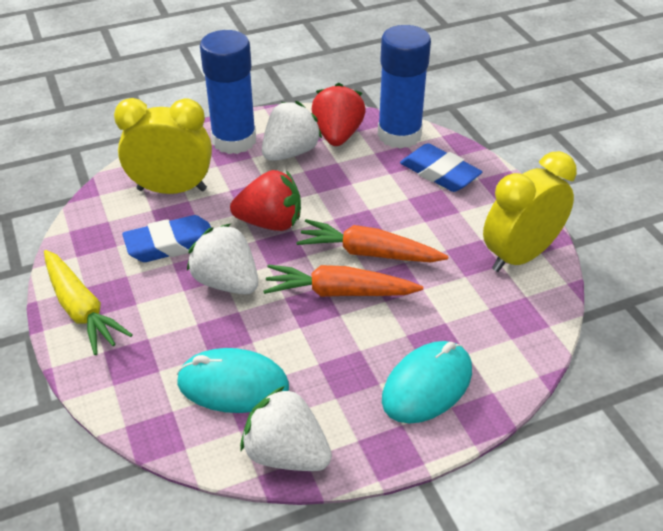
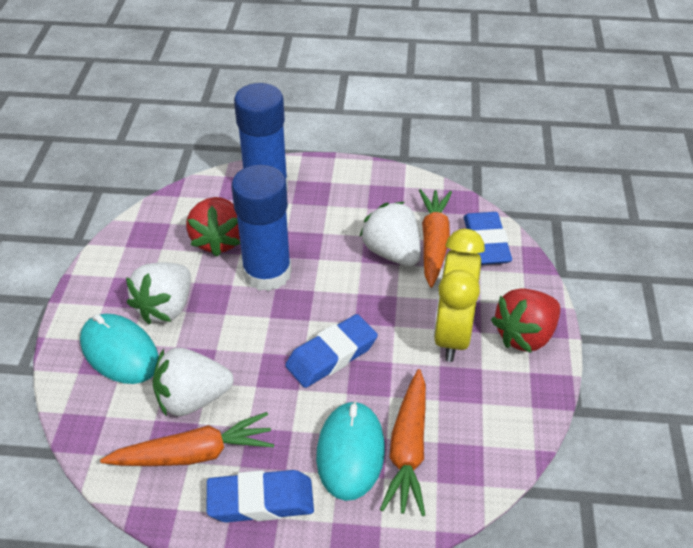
blue eraser: 2 -> 3
orange carrot: 2 -> 3
yellow carrot: 1 -> 0
yellow clock: 2 -> 1

